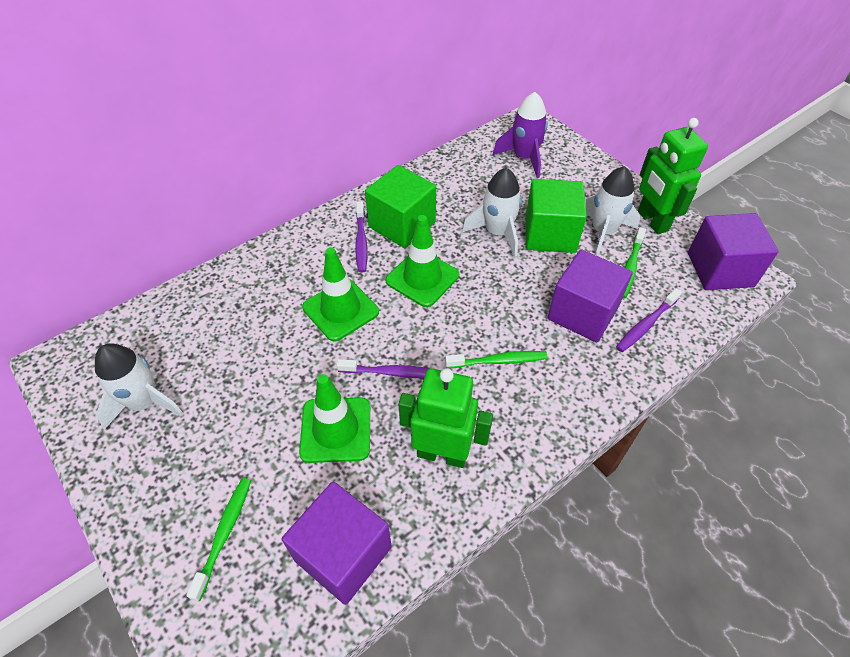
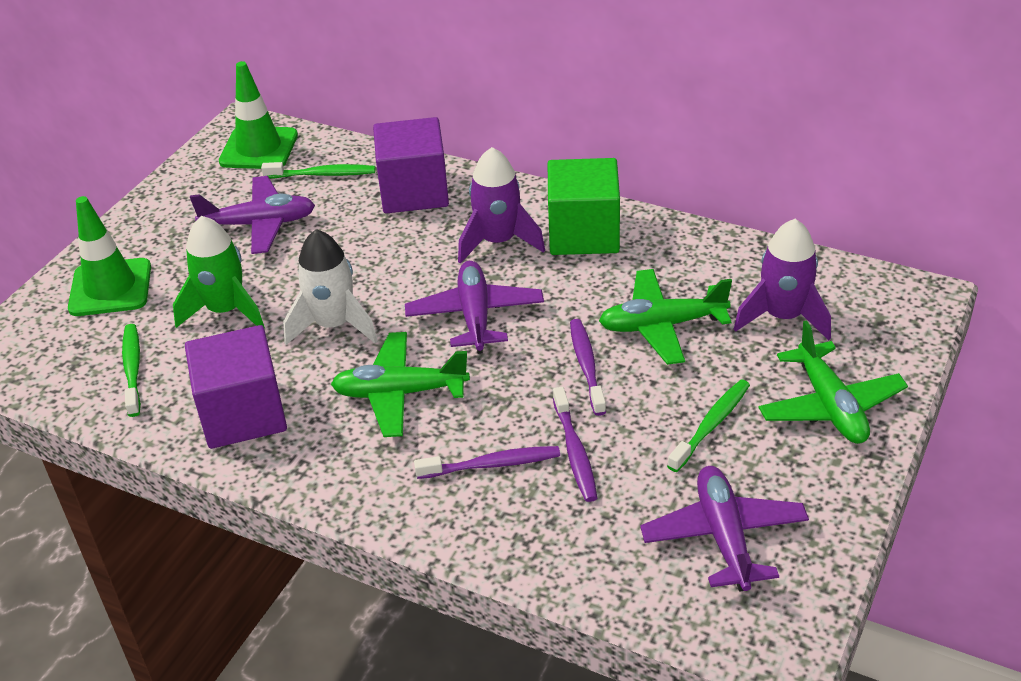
green cube: 2 -> 1
green plane: 0 -> 3
green robot: 2 -> 0
green rocket: 0 -> 1
green traffic cone: 3 -> 2
purple cube: 3 -> 2
purple plane: 0 -> 3
purple rocket: 1 -> 2
white rocket: 3 -> 1

